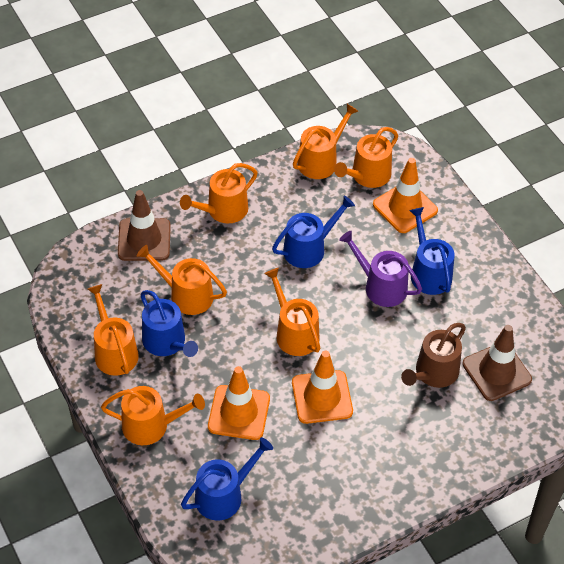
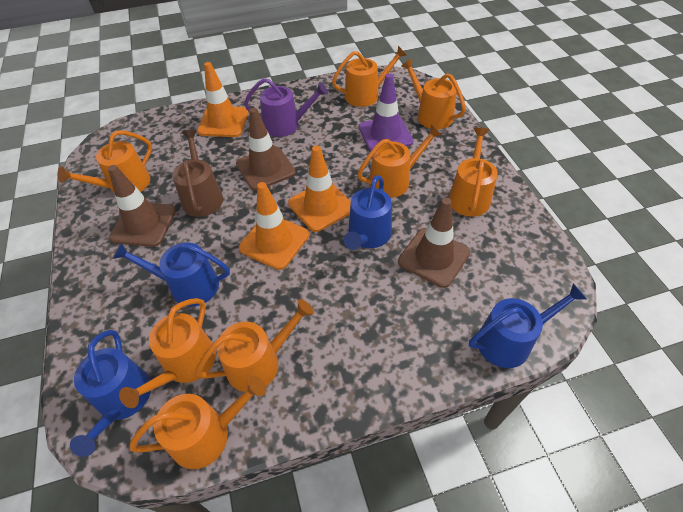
brown traffic cone: 2 -> 3
orange watering can: 7 -> 8
purple traffic cone: 0 -> 1

